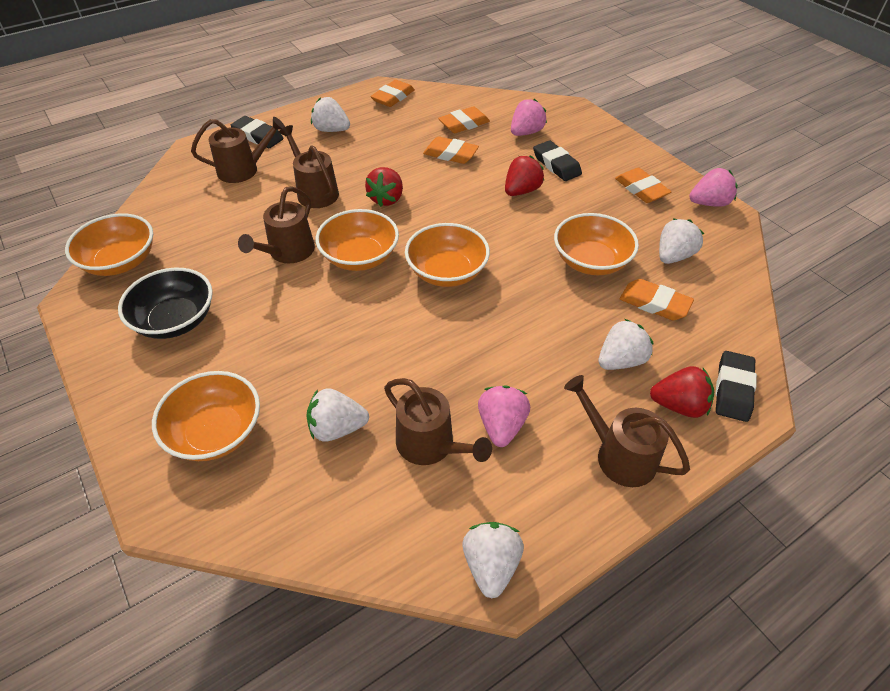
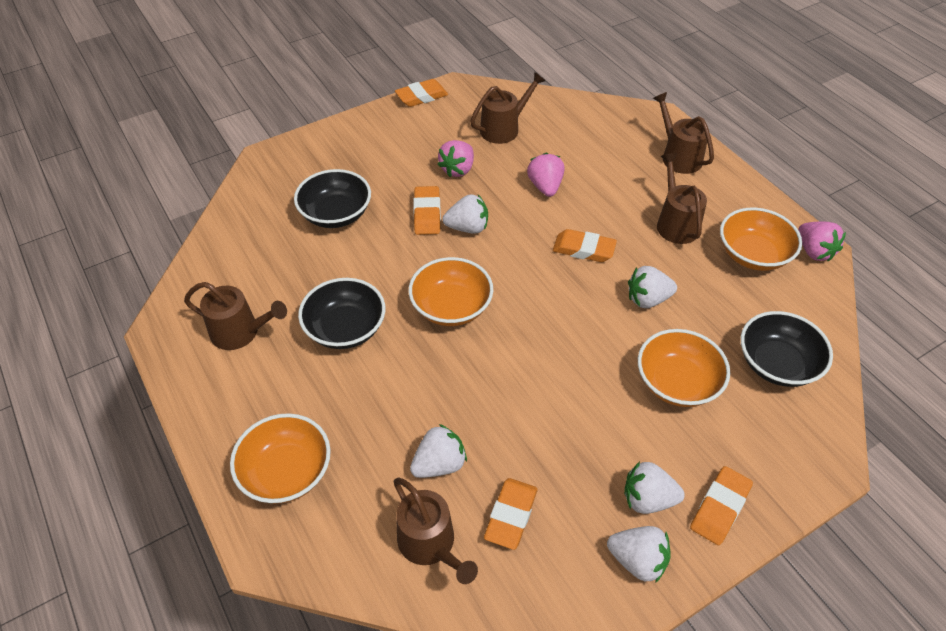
black bowl: 1 -> 3
black eraser: 3 -> 0
orange bowl: 5 -> 4
red strawberry: 3 -> 0

